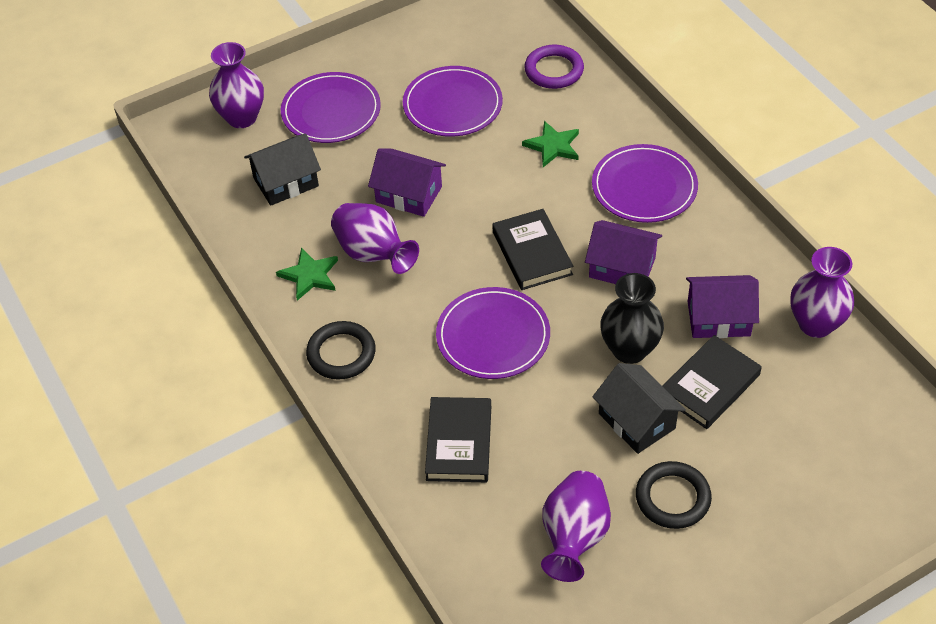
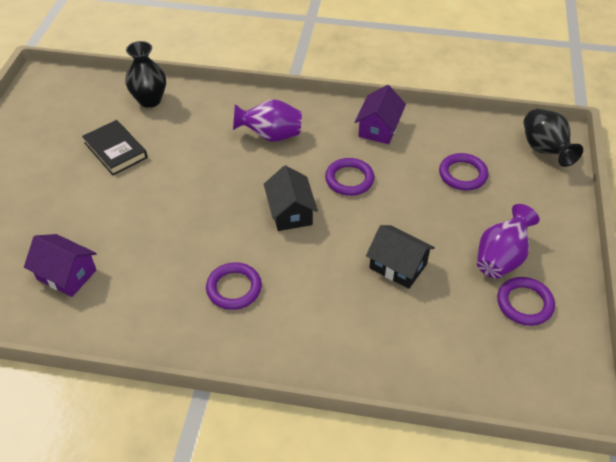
black book: 3 -> 1
black ring: 2 -> 0
black vase: 1 -> 2
green star: 2 -> 0
purple house: 3 -> 2
purple plate: 4 -> 0
purple ring: 1 -> 4
purple vase: 4 -> 2

